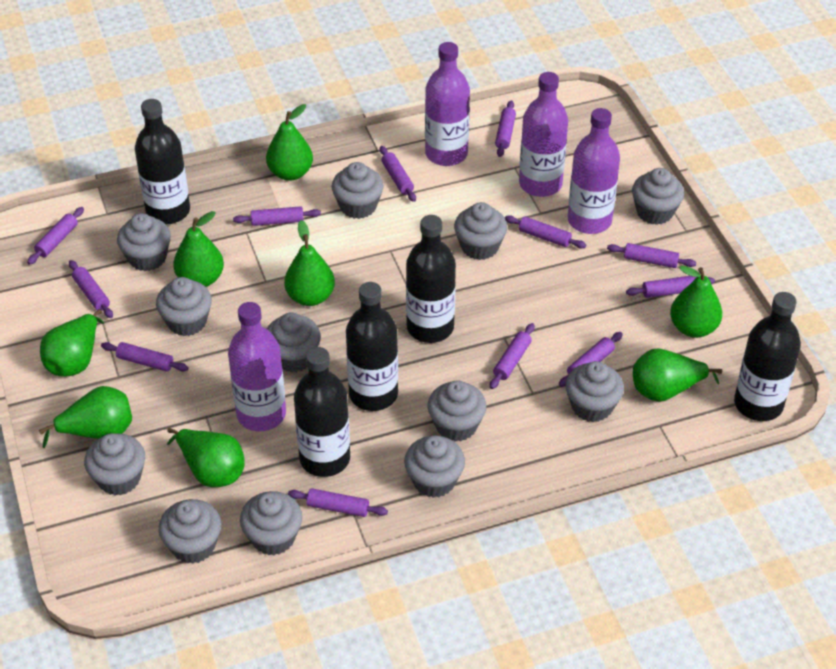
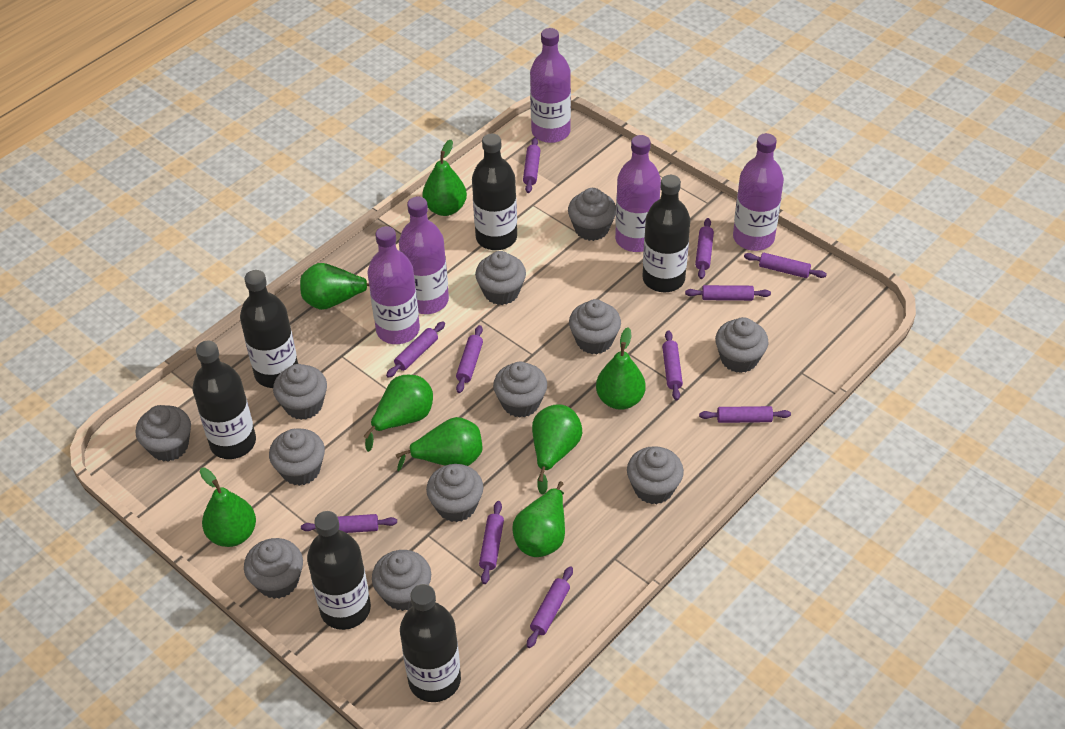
black bottle: 5 -> 6
purple bottle: 4 -> 5
purple rolling pin: 12 -> 11

